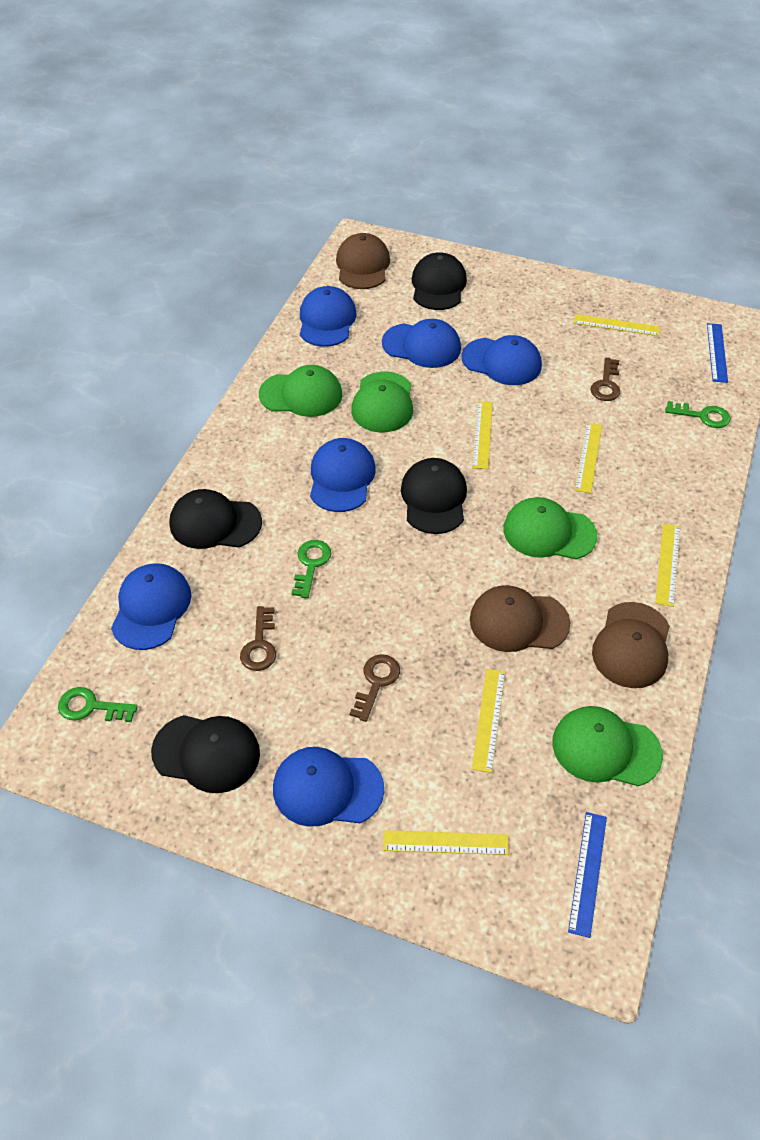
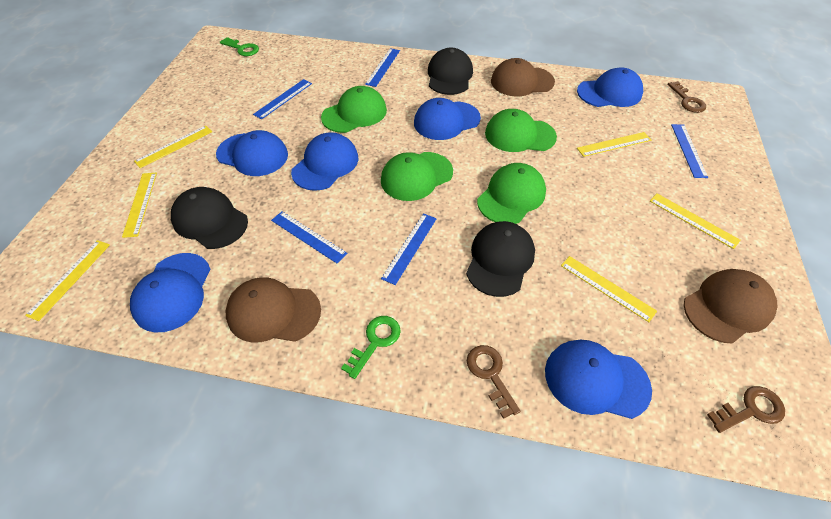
black cap: 4 -> 3
blue ruler: 2 -> 5
green key: 3 -> 2

